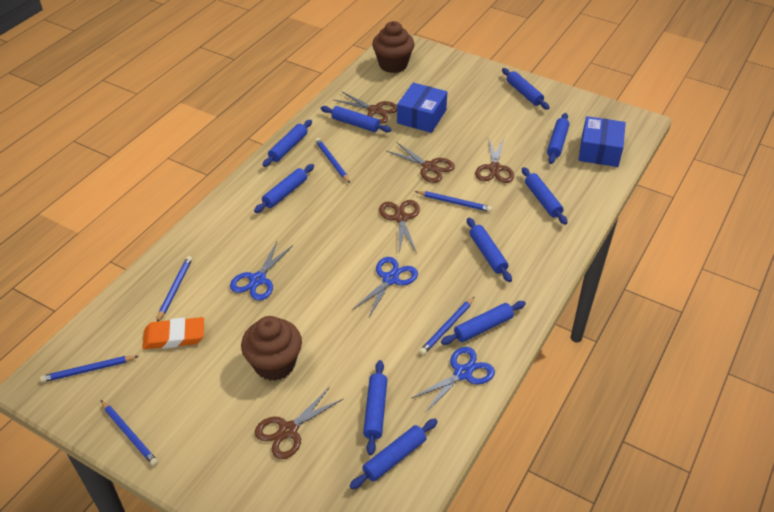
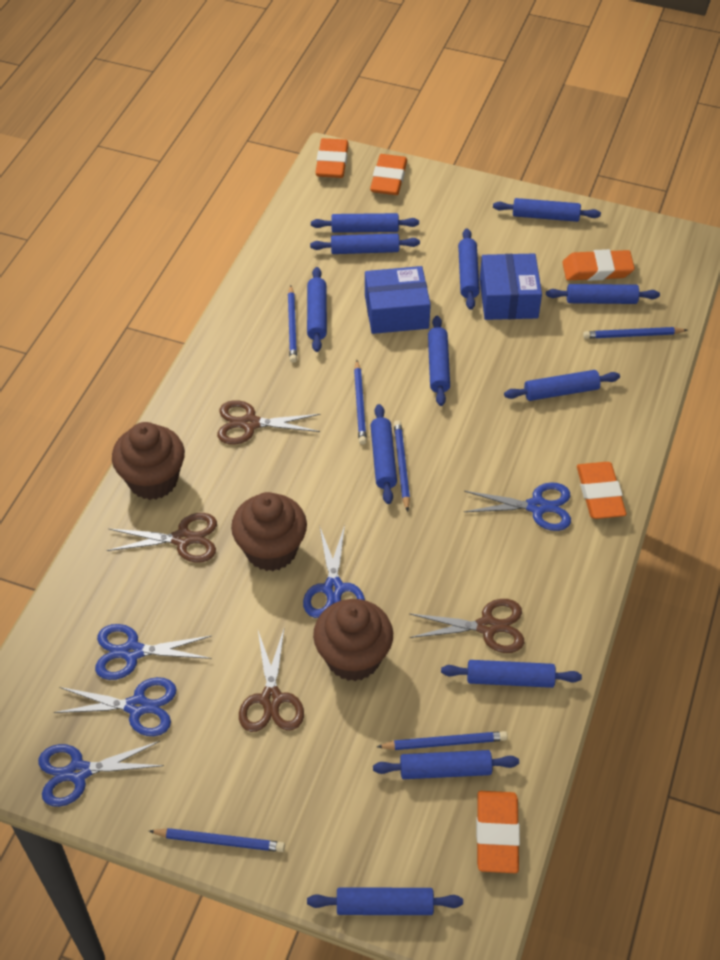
blue rolling pin: 10 -> 12
blue scissors: 3 -> 5
brown cupcake: 2 -> 3
brown scissors: 5 -> 4
orange eraser: 1 -> 5

